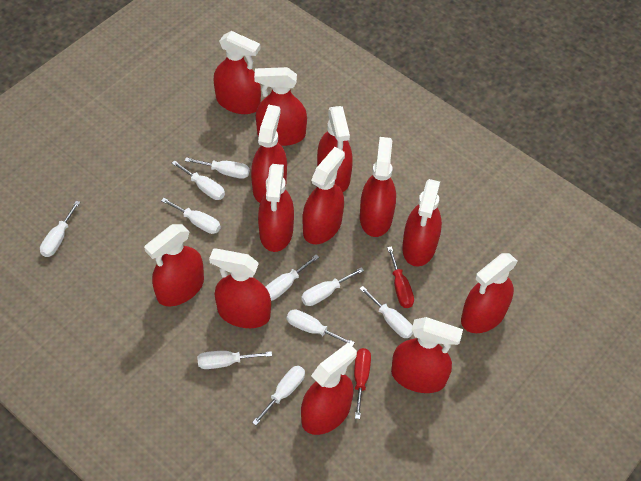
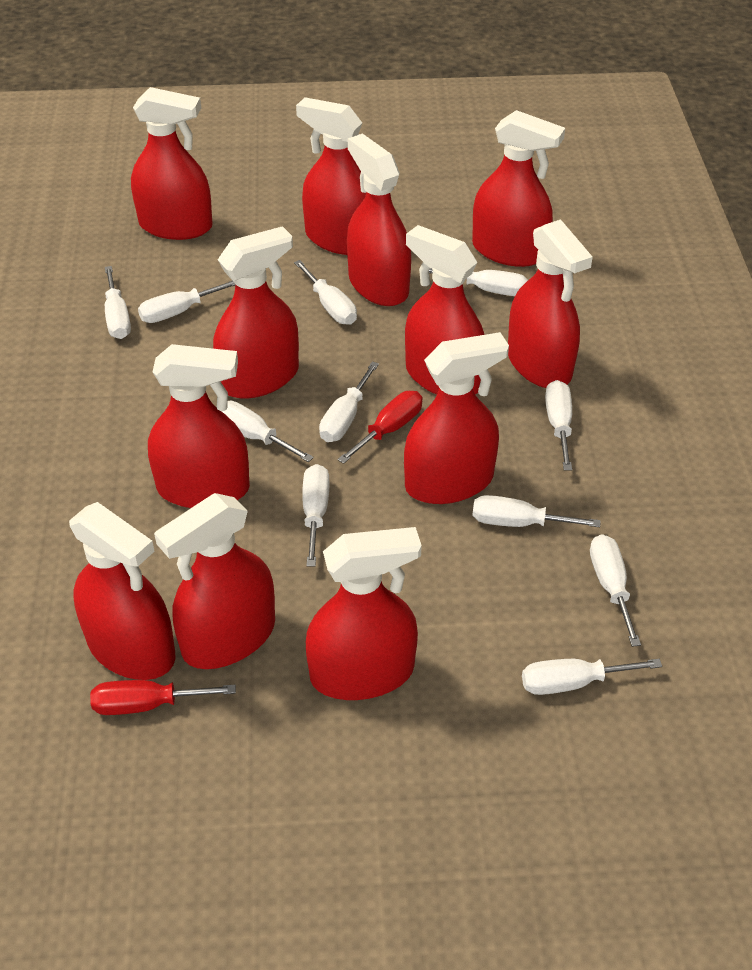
red spray bottle: 13 -> 12
white screwdriver: 10 -> 11

